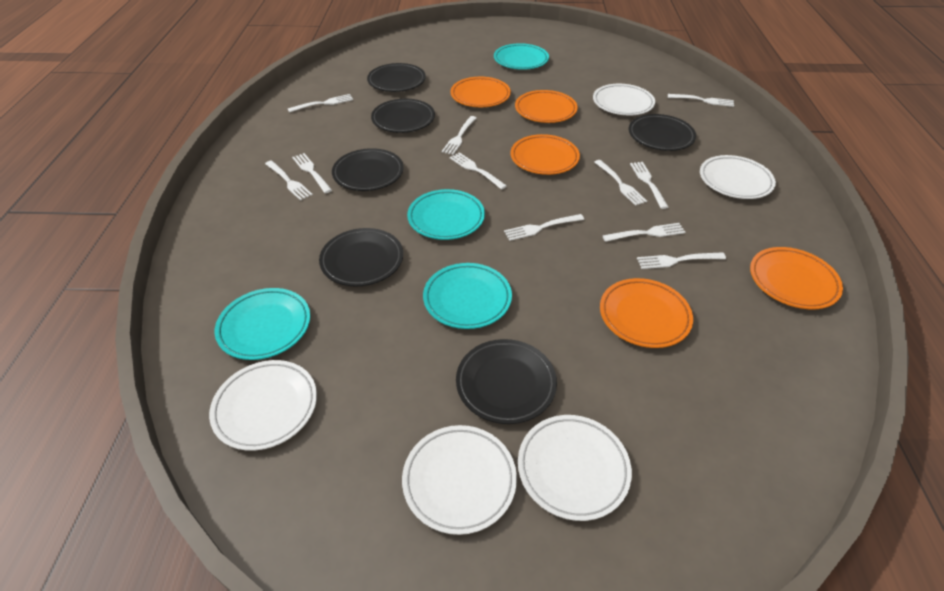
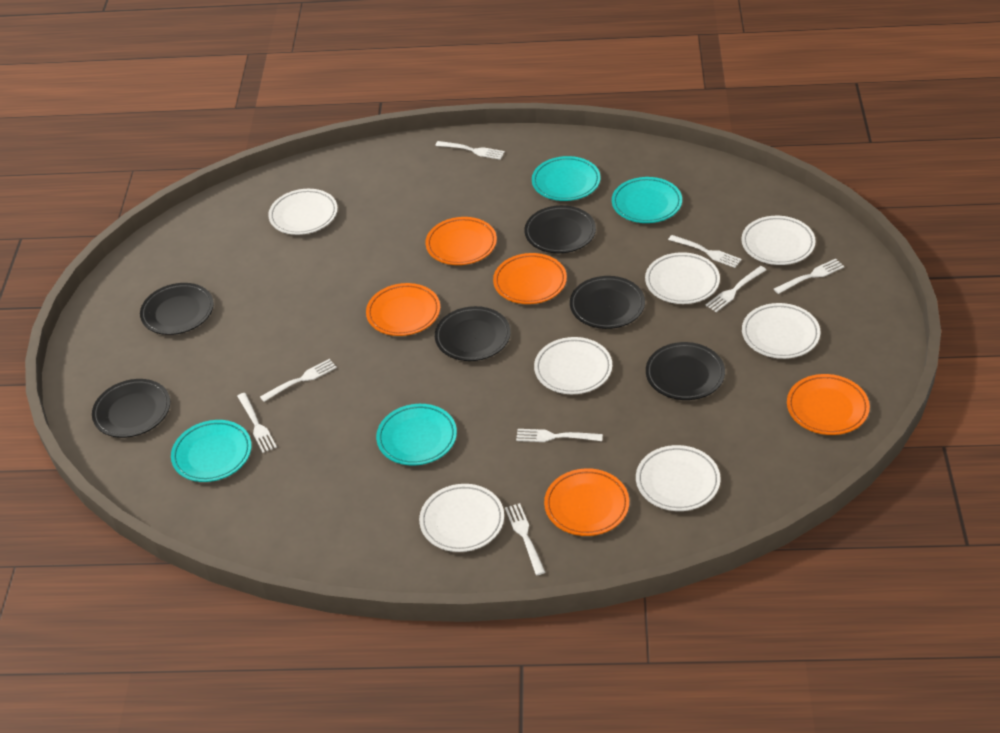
white fork: 11 -> 8
white plate: 5 -> 7

